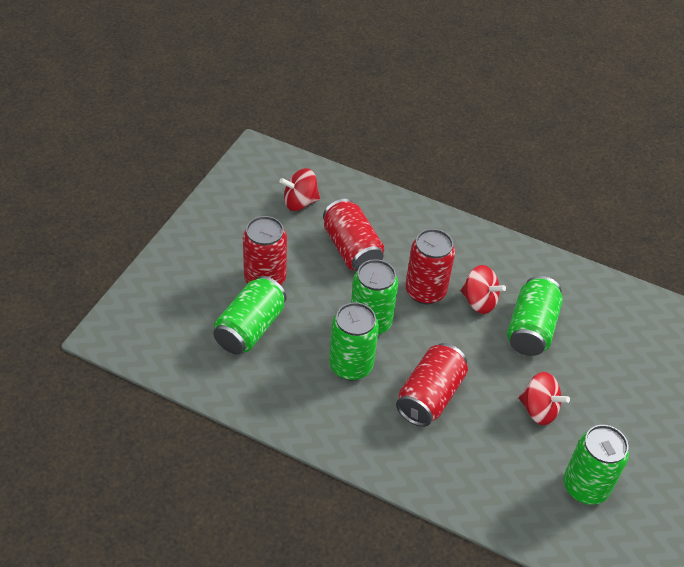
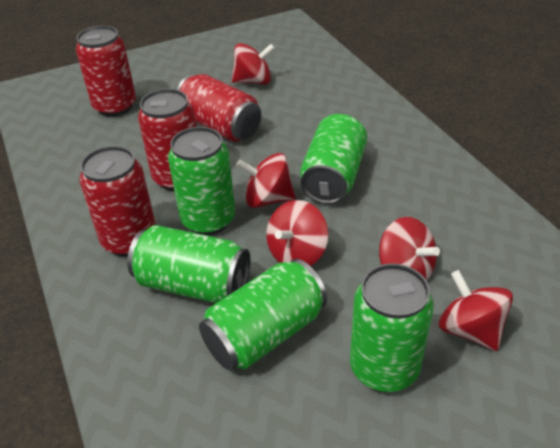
red spinning top: 3 -> 5

